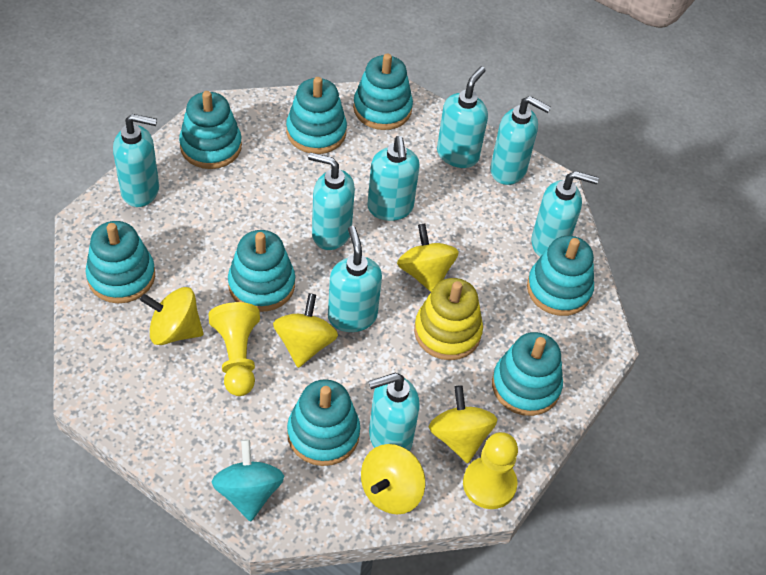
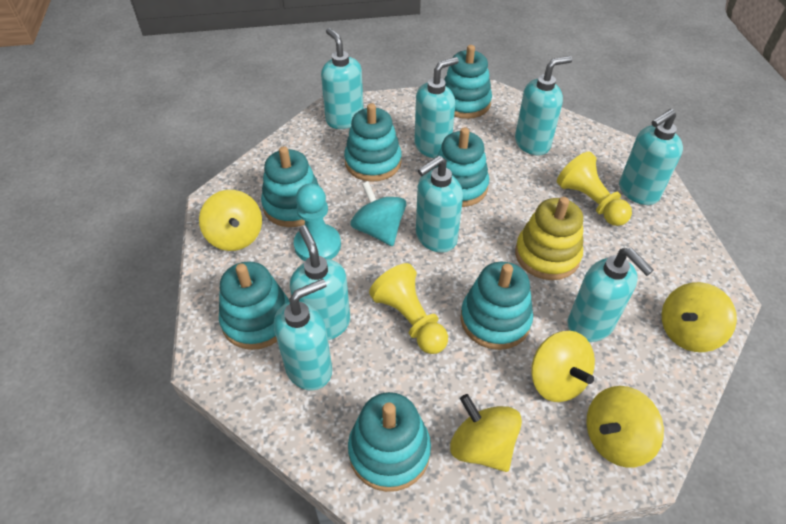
turquoise pawn: 0 -> 1
turquoise stacking toy: 8 -> 7

